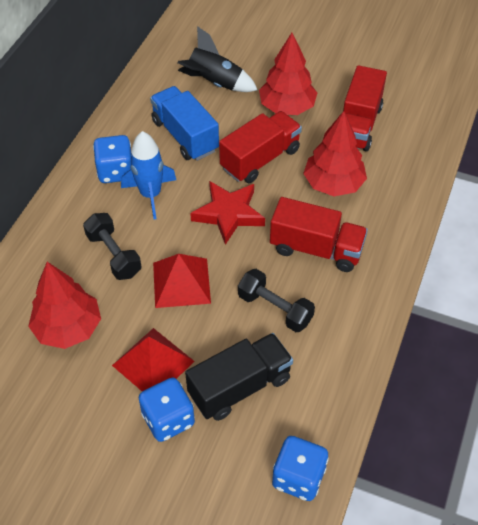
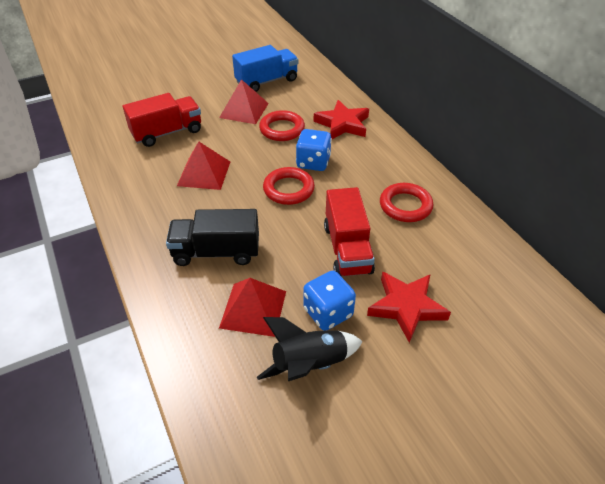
black dumbbell: 2 -> 0
blue dice: 3 -> 2
blue rocket: 1 -> 0
red pyramid: 2 -> 3
red ring: 0 -> 3
red star: 1 -> 2
red tree: 3 -> 0
red truck: 3 -> 2

